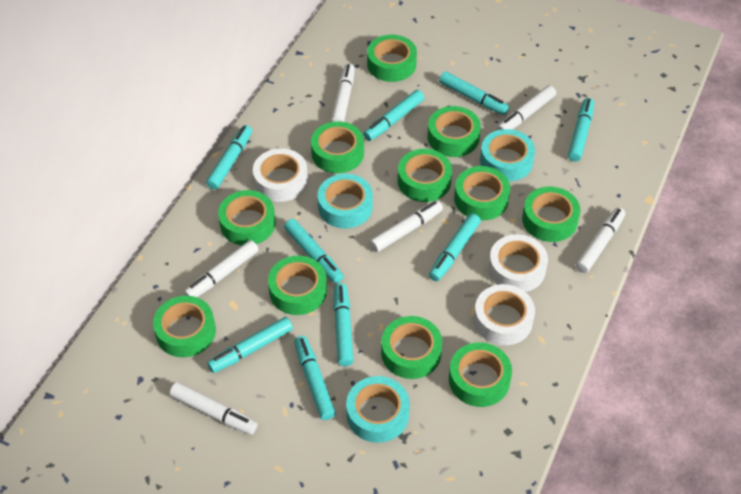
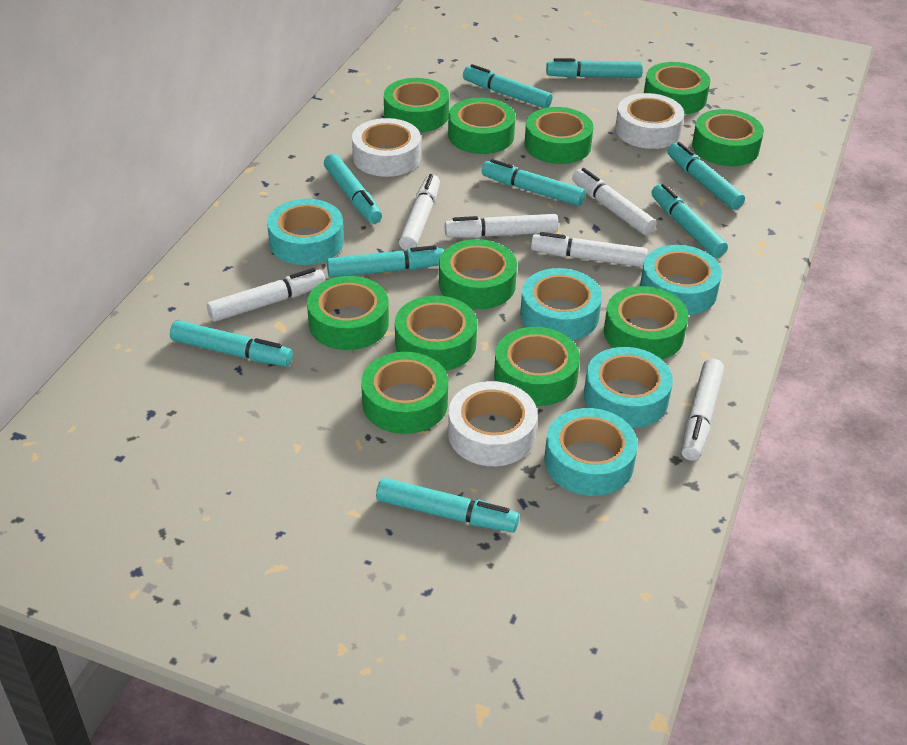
turquoise tape: 3 -> 5

